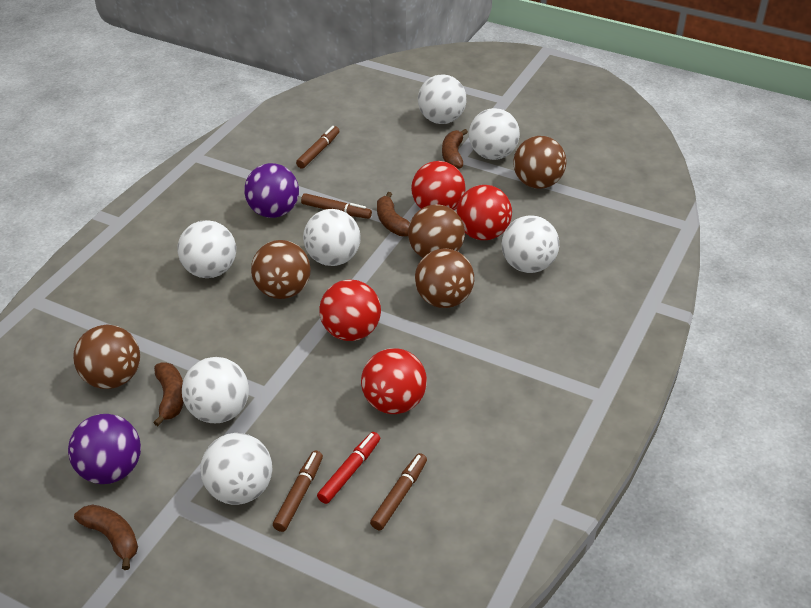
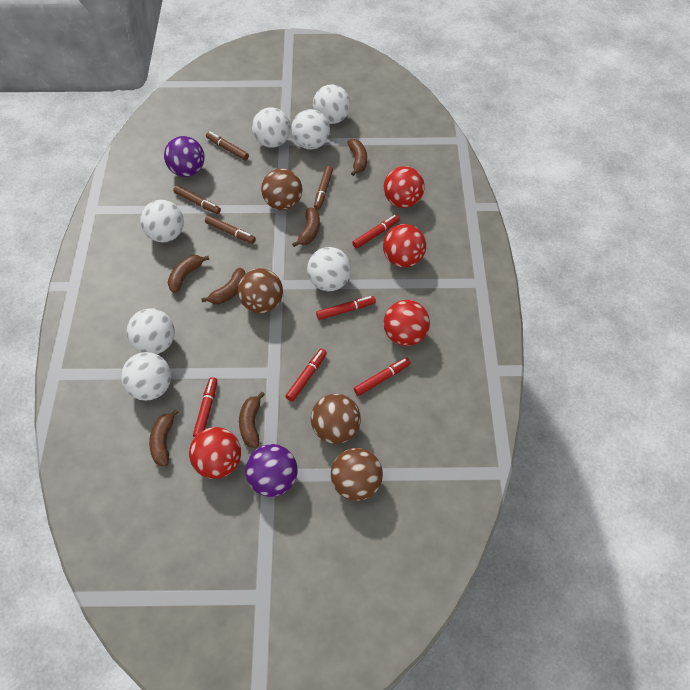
brown ball: 5 -> 4
brown banana: 4 -> 6
red marker: 1 -> 5

